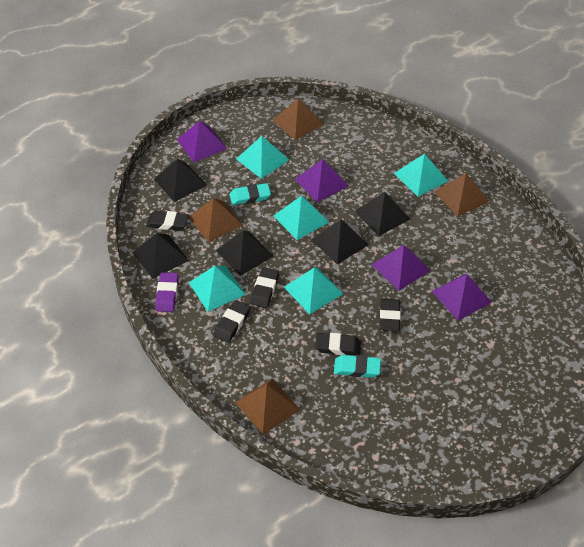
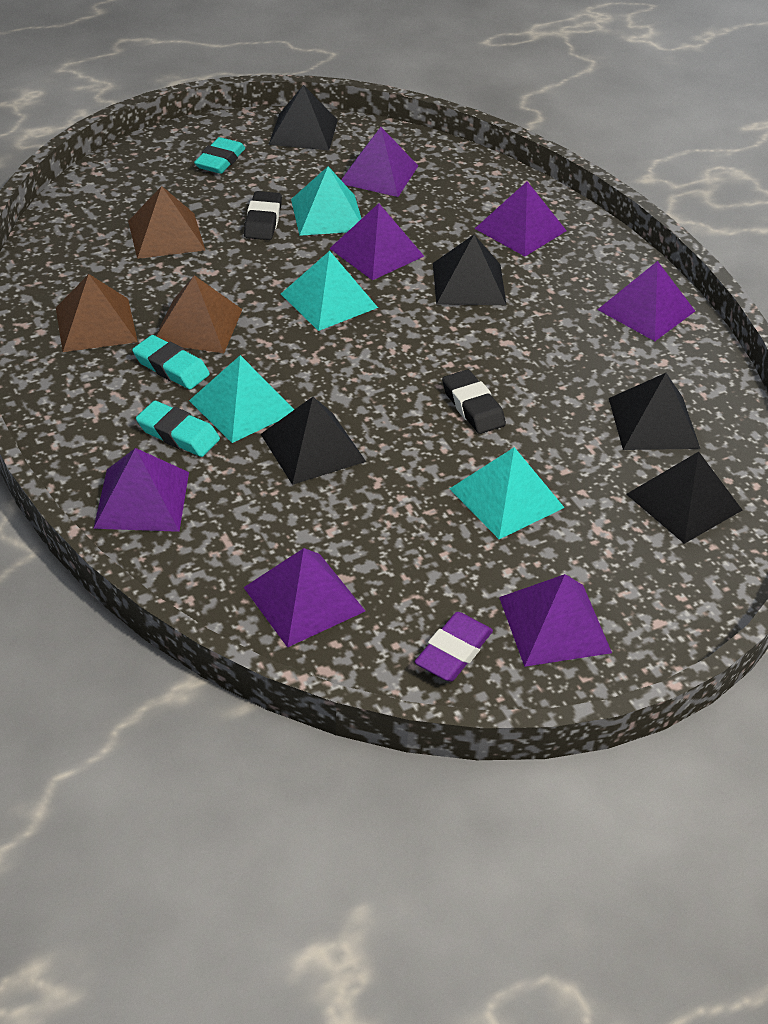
black eraser: 5 -> 2
brown pyramid: 4 -> 3
purple pyramid: 4 -> 7
turquoise eraser: 2 -> 3
turquoise pyramid: 5 -> 4

